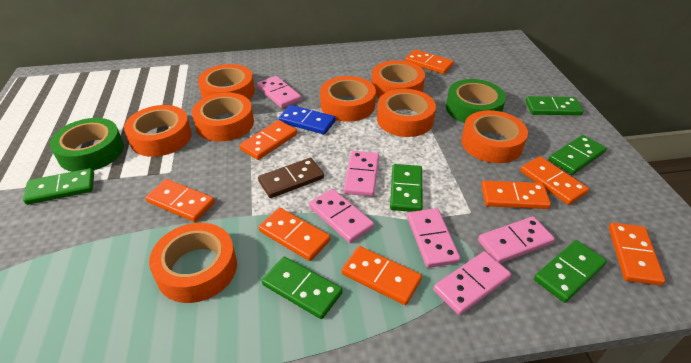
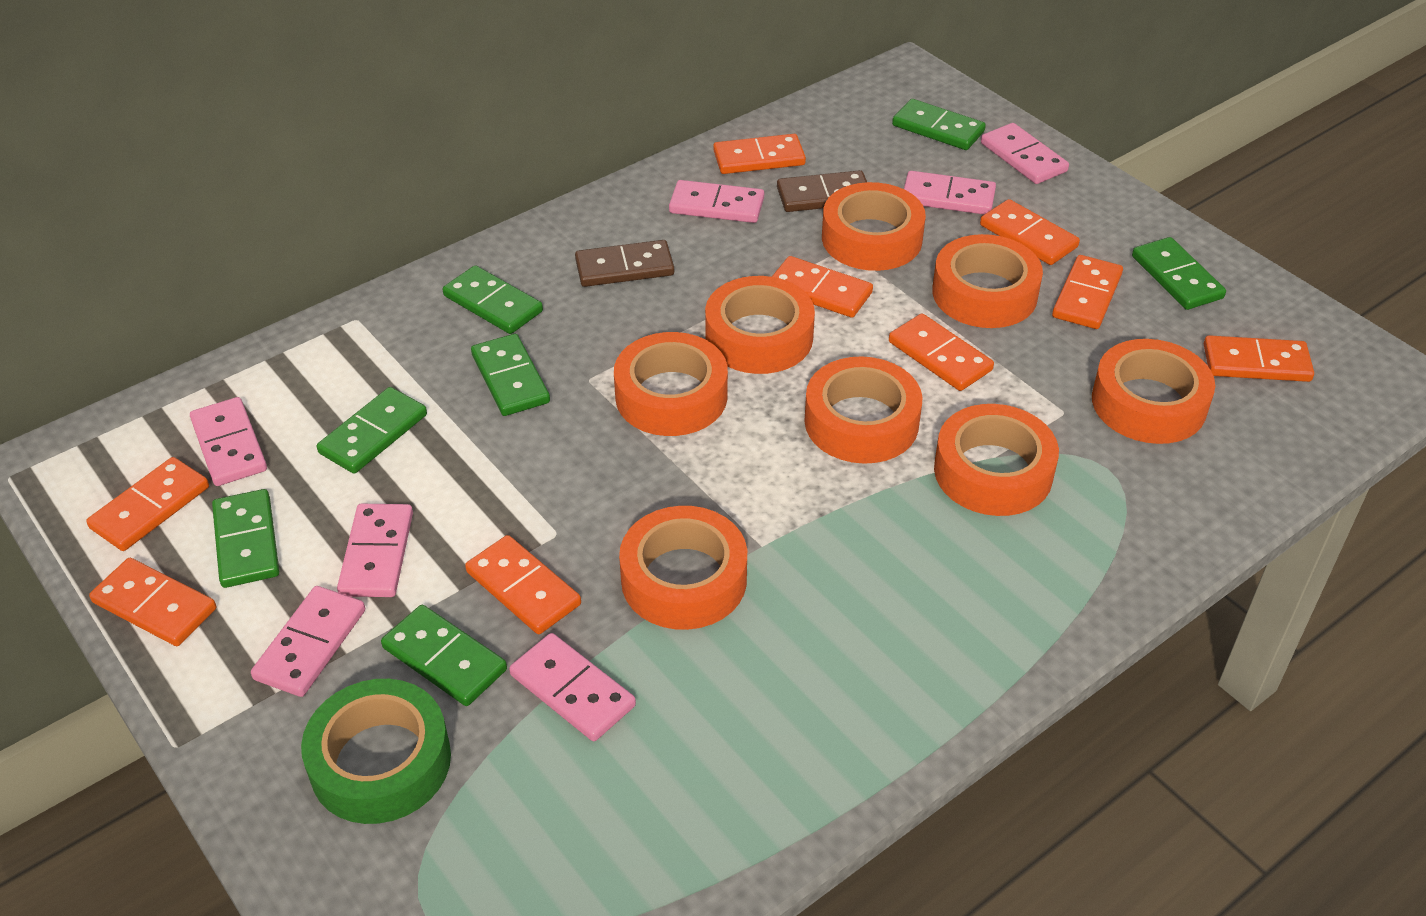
blue domino: 1 -> 0
brown domino: 1 -> 2
green domino: 6 -> 7
green tape: 2 -> 1
orange domino: 8 -> 9
pink domino: 6 -> 7

